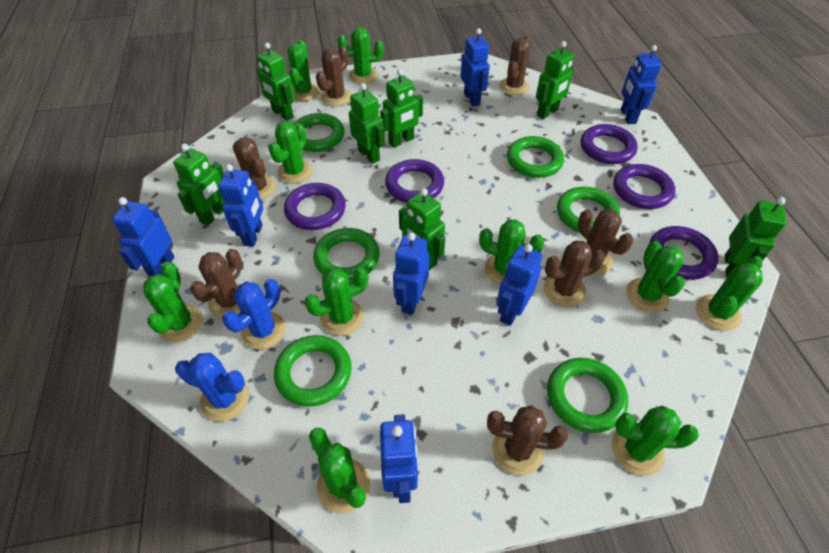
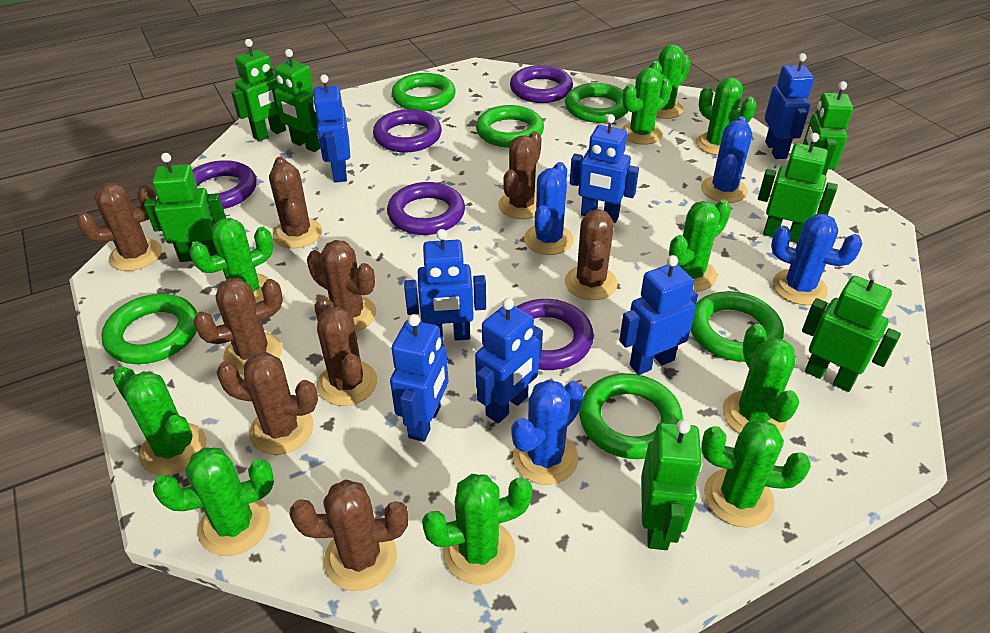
blue cactus: 2 -> 4
brown cactus: 7 -> 9

